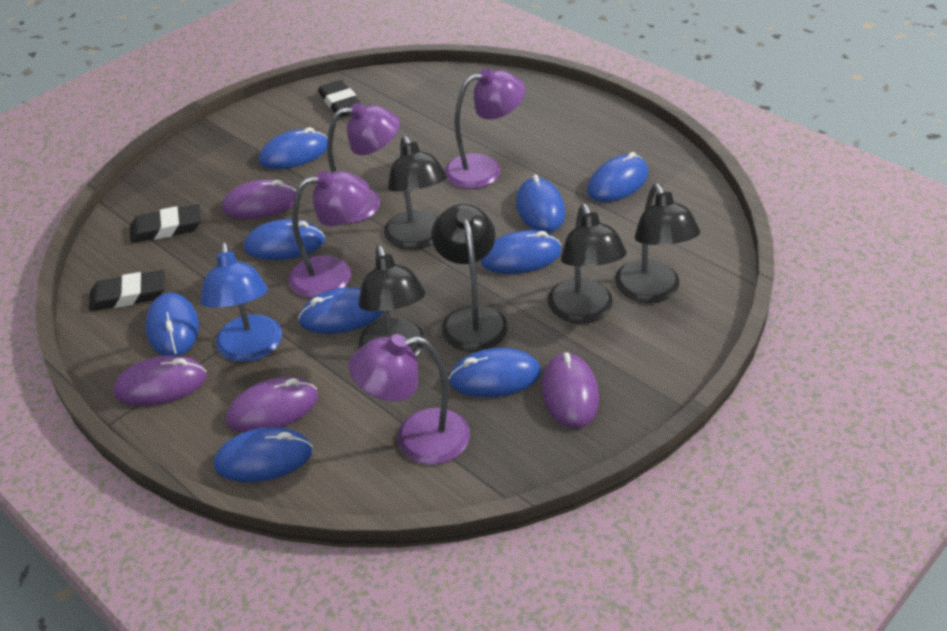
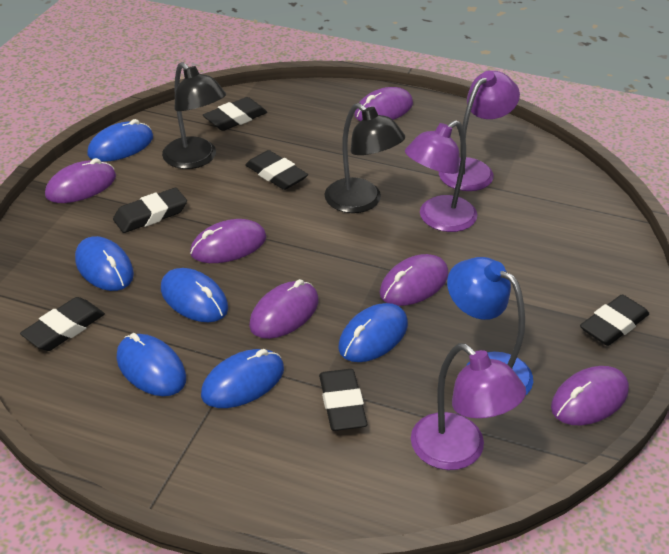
black eraser: 3 -> 6
black lamp: 5 -> 2
blue mouse: 9 -> 6
purple lamp: 4 -> 3
purple mouse: 4 -> 6

